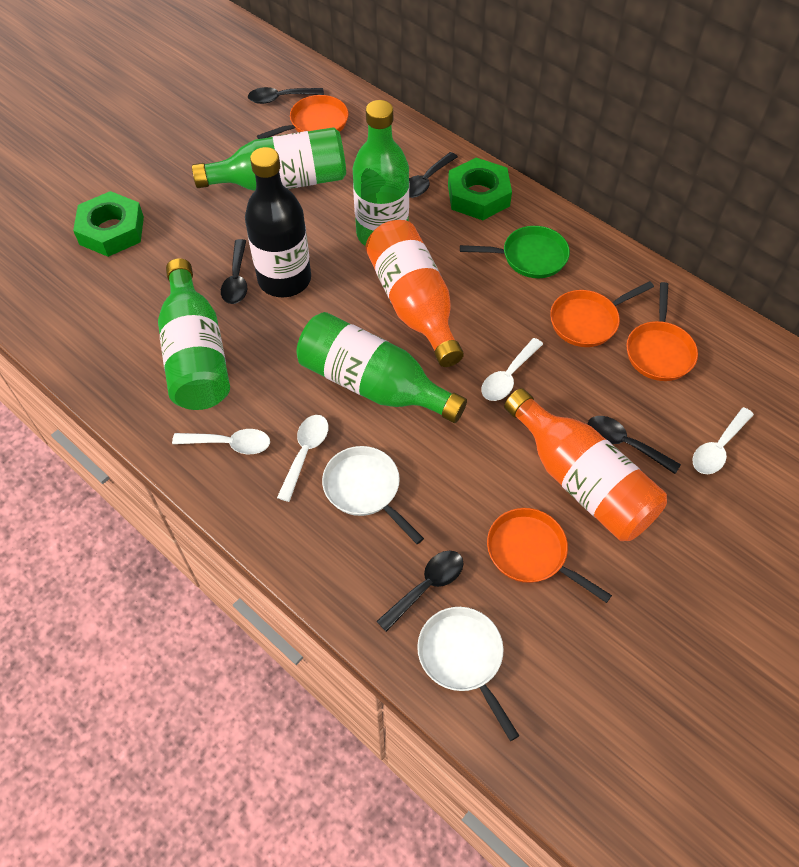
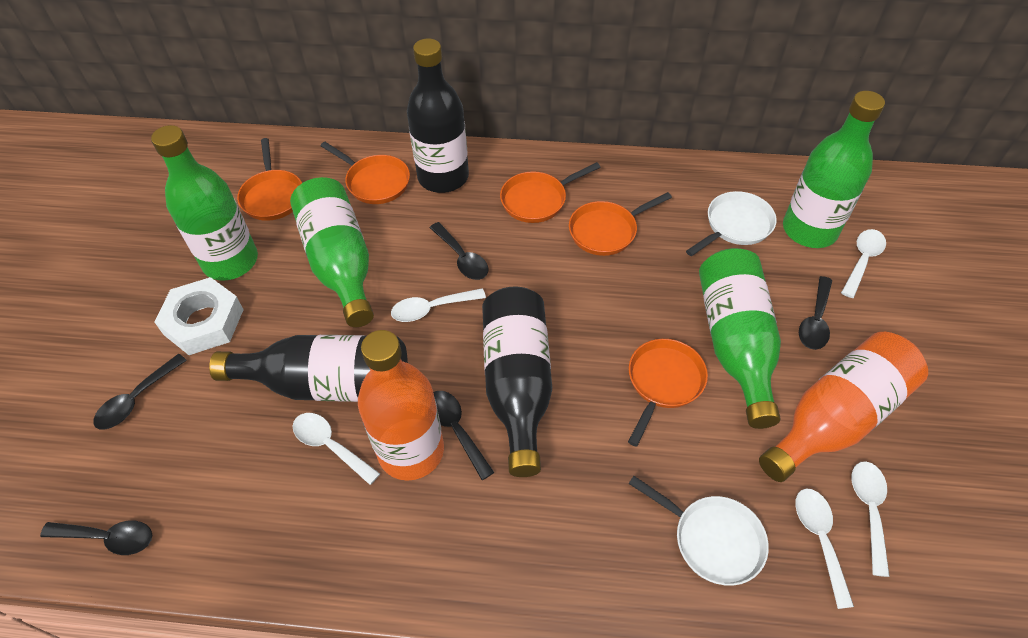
black bottle: 1 -> 3
green nut: 2 -> 0
green pan: 1 -> 0
orange pan: 4 -> 5
white nut: 0 -> 1
white spoon: 4 -> 5

